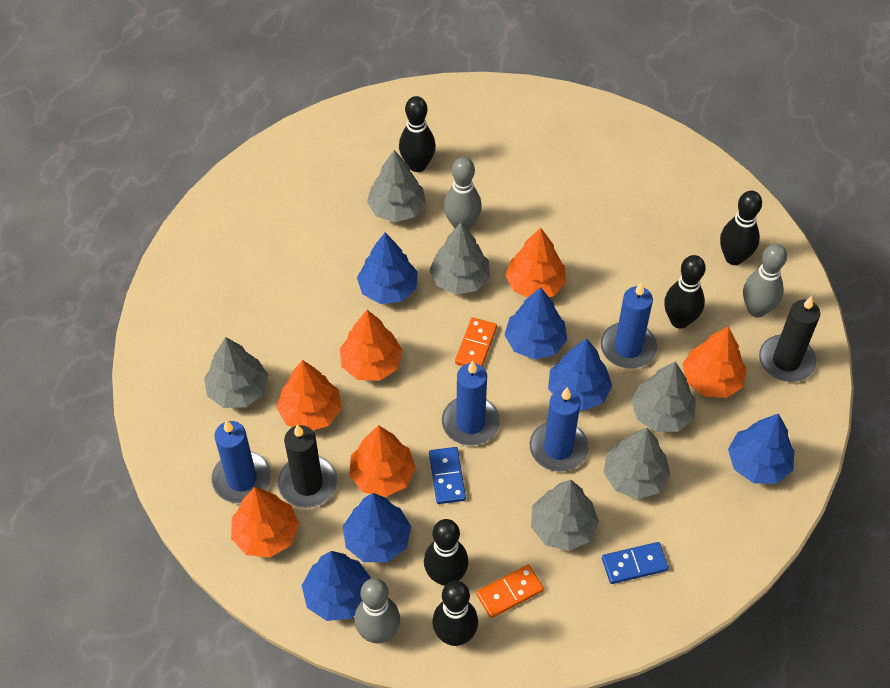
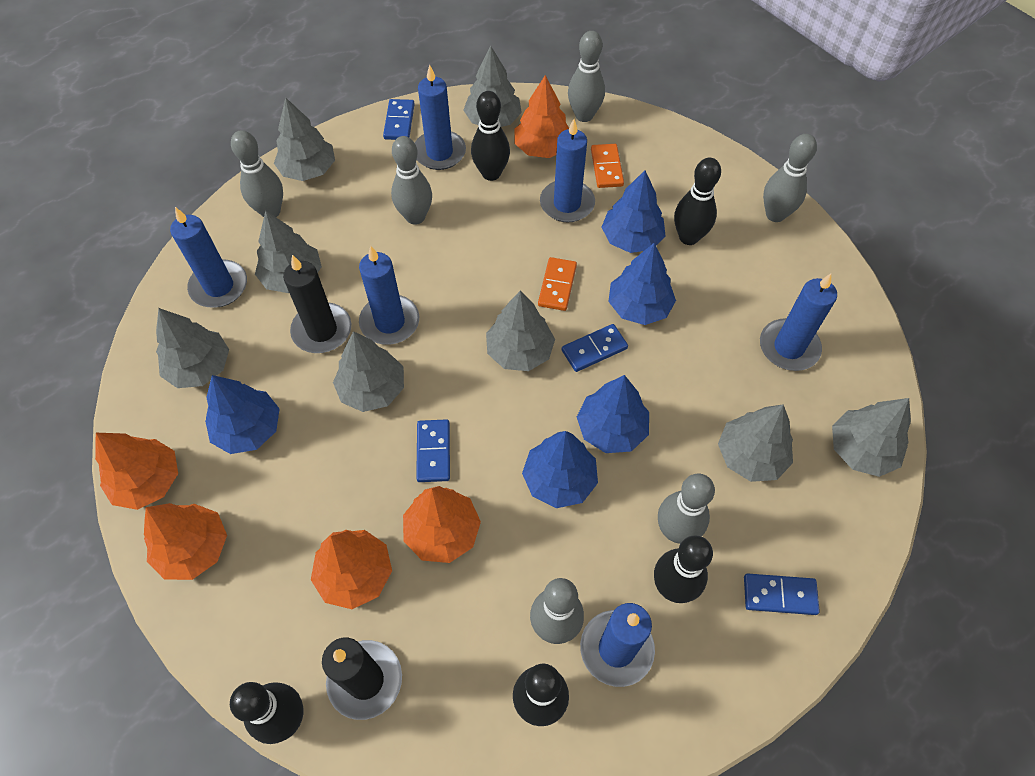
blue candle: 4 -> 6
blue domino: 2 -> 4
blue tree: 6 -> 5
grey bowling pin: 3 -> 6
grey tree: 6 -> 8
orange tree: 6 -> 5

